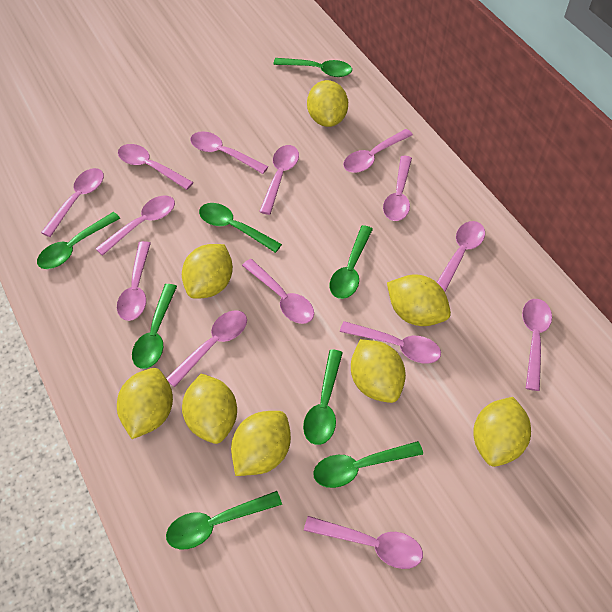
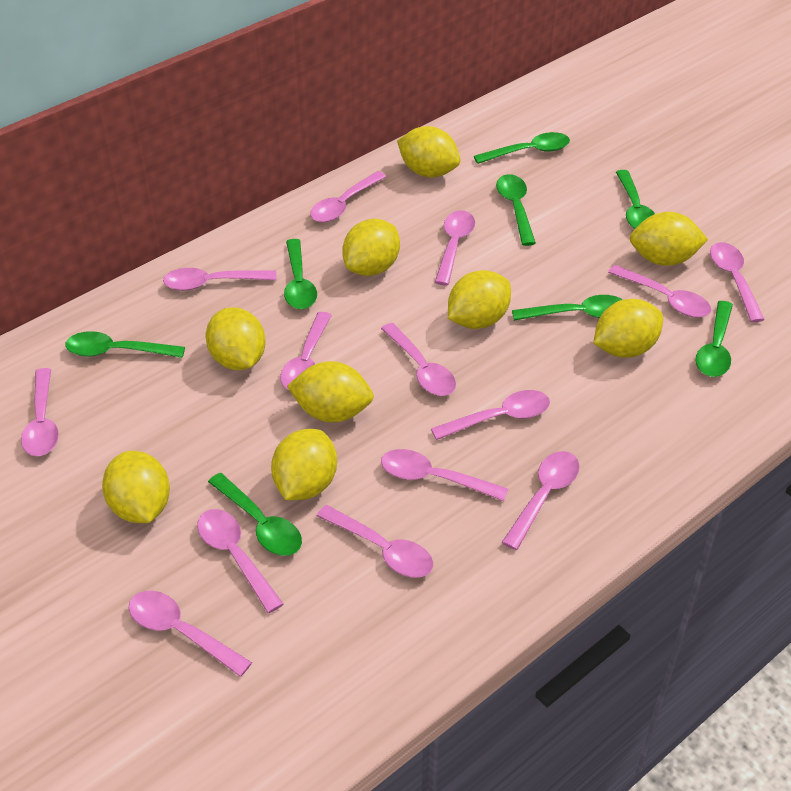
yellow lemon: 8 -> 9

